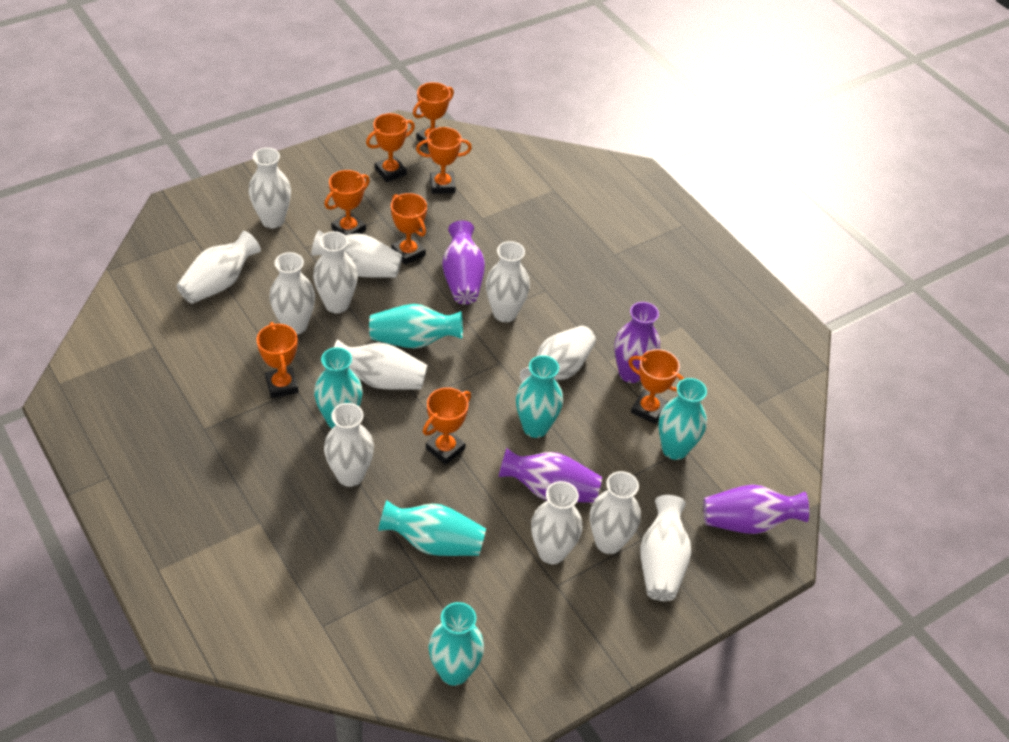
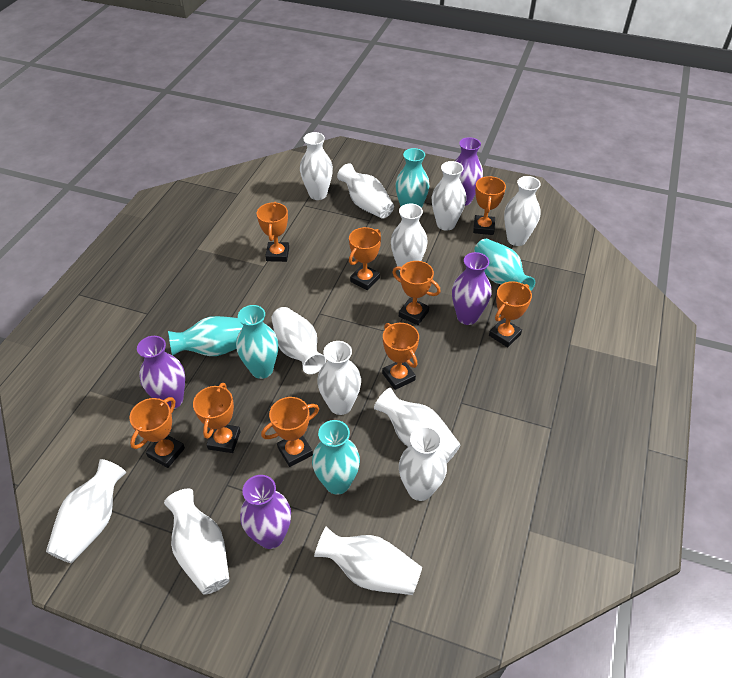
orange trophy: 8 -> 9
turquoise vase: 6 -> 5

